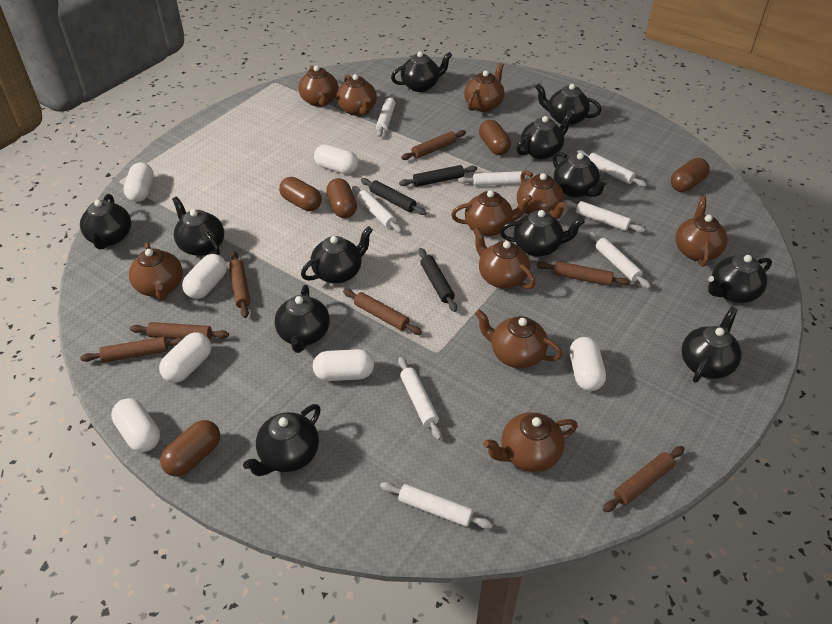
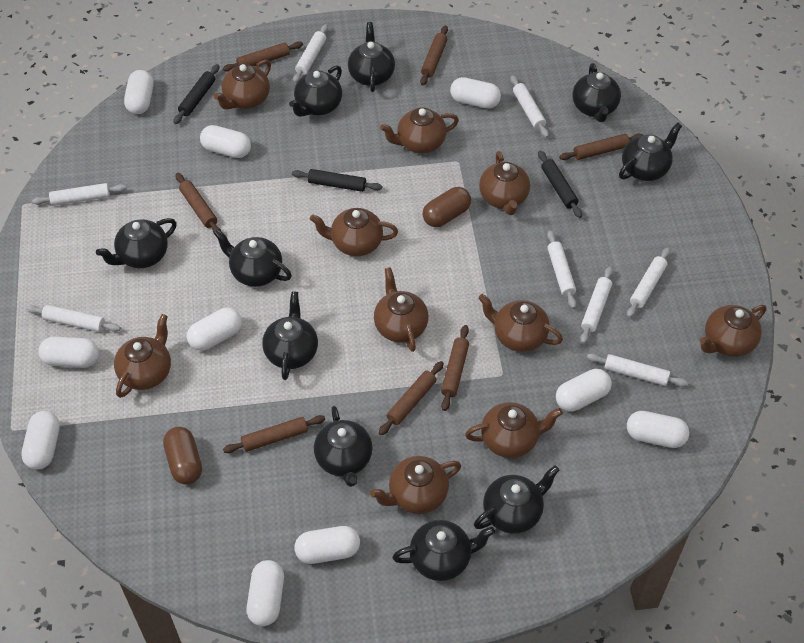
black teapot: 12 -> 10
brown capsule: 5 -> 2
white capsule: 7 -> 10

